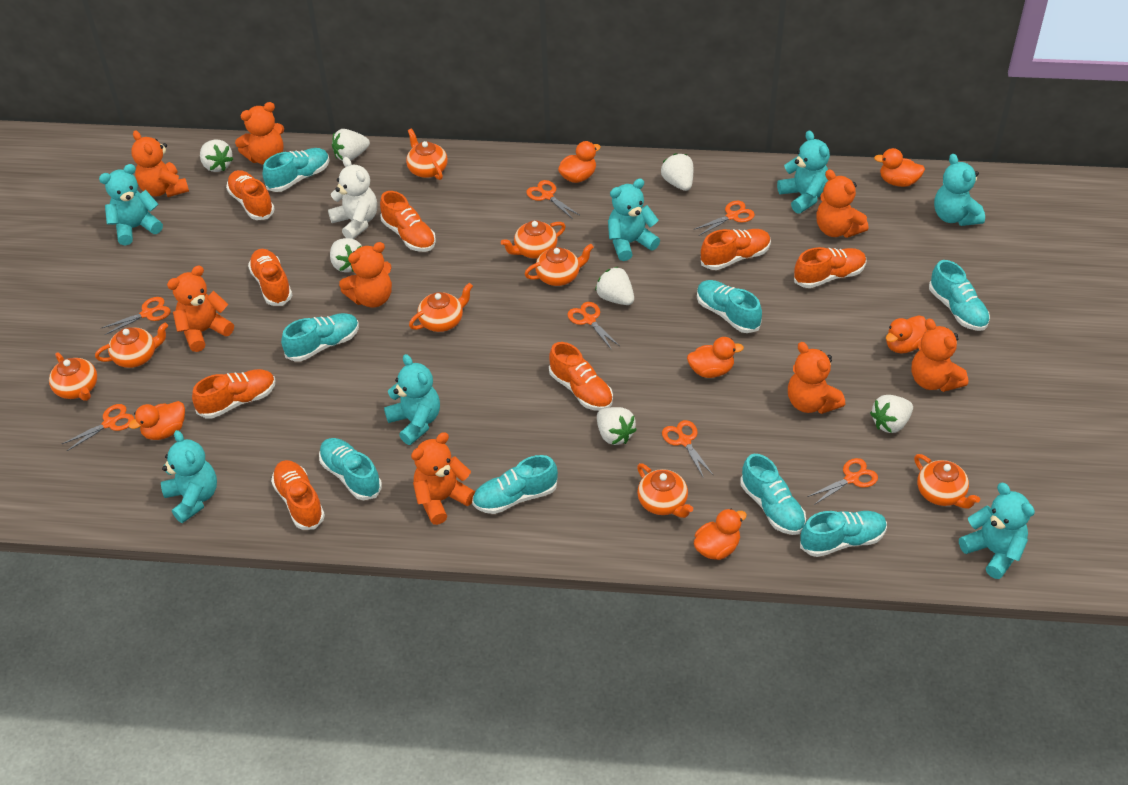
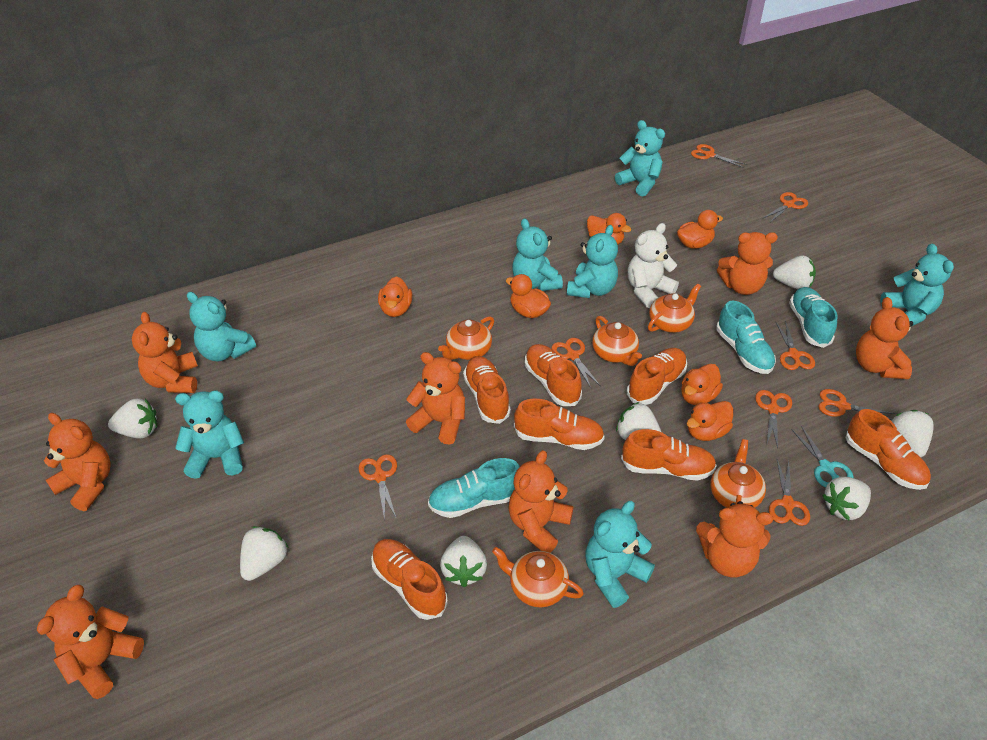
orange scissors: 7 -> 8
orange shoe: 8 -> 7
orange teapot: 8 -> 5
turquoise scissors: 0 -> 1
turquoise shoe: 8 -> 3

